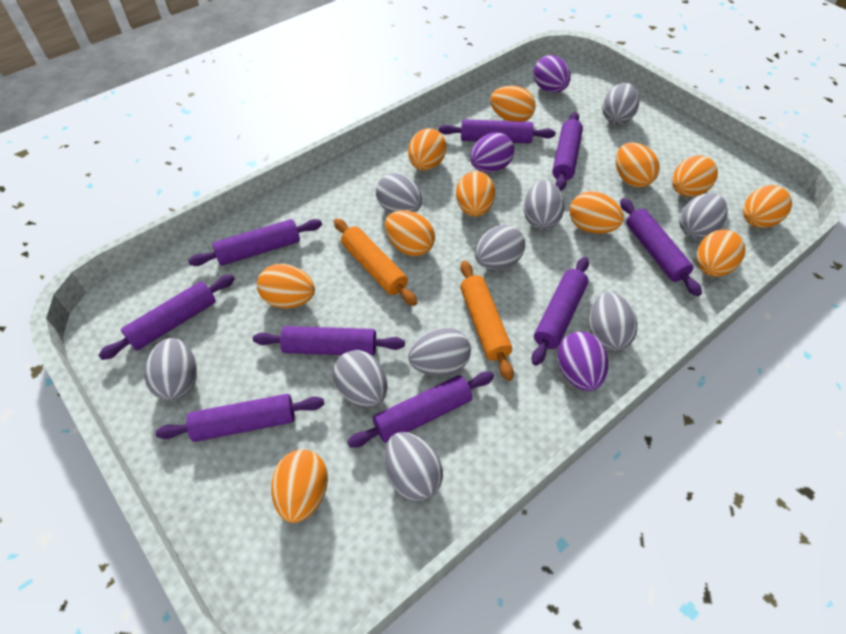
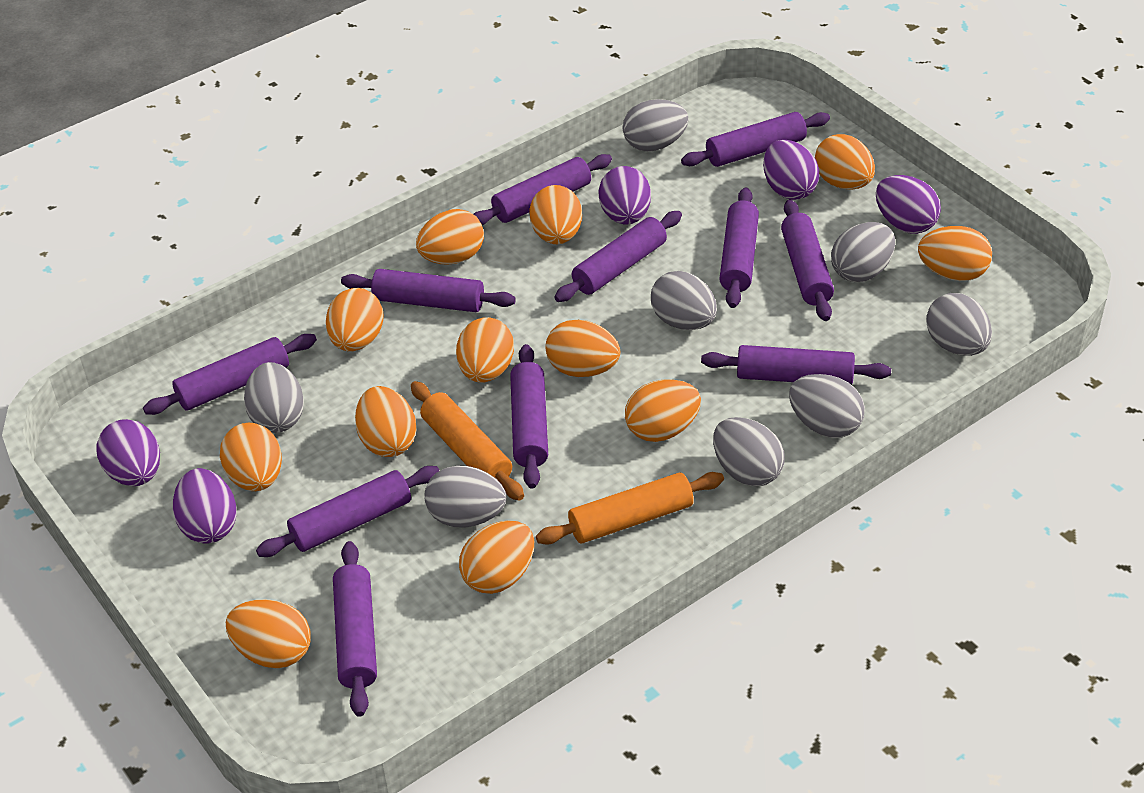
grey egg: 10 -> 8
orange egg: 11 -> 12
purple egg: 3 -> 5
purple rolling pin: 9 -> 11

